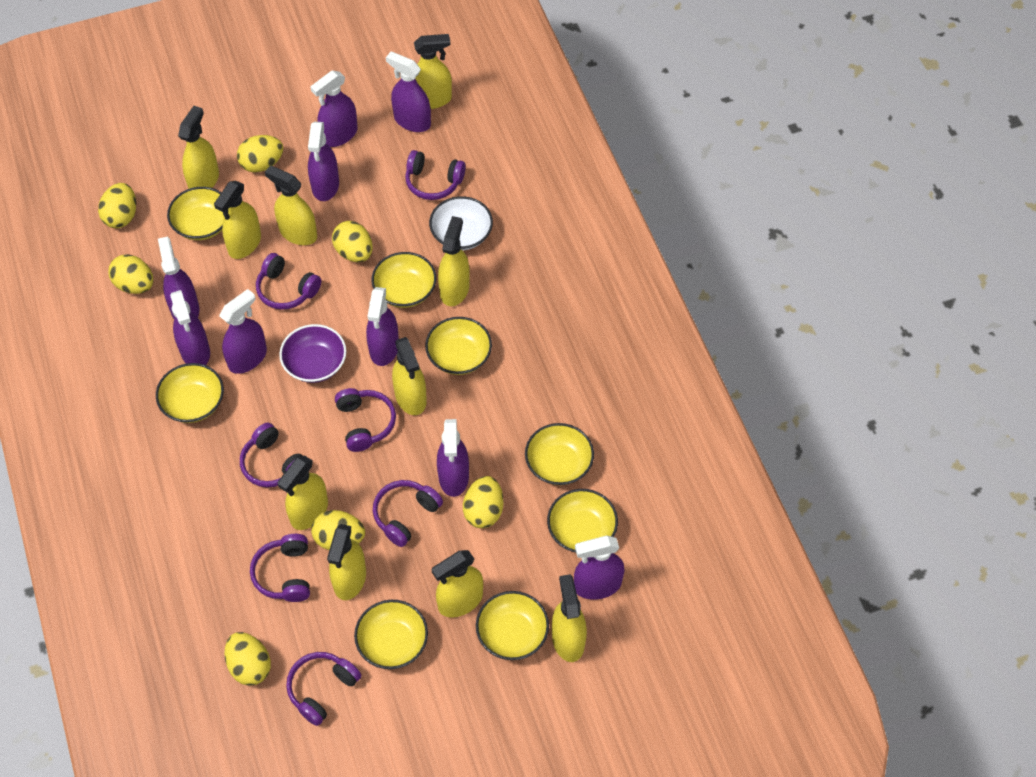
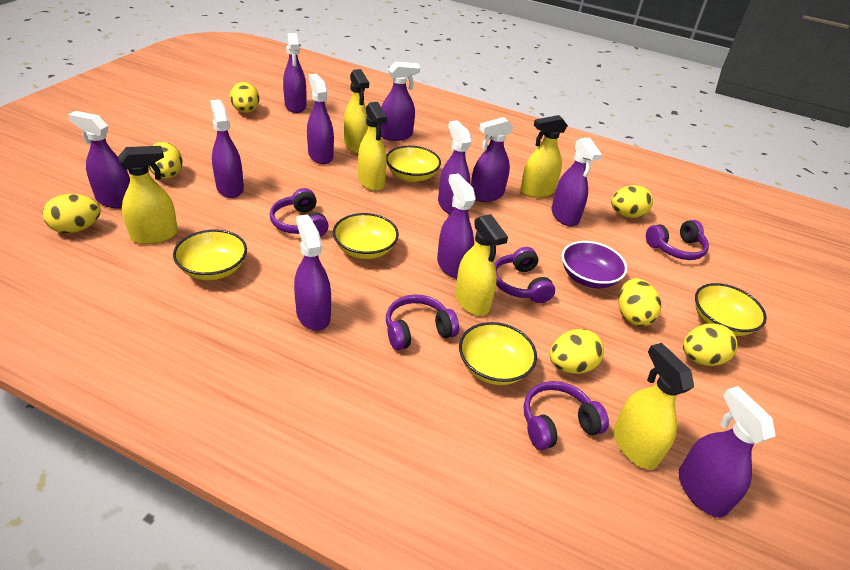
purple headphones: 7 -> 5
purple spray bottle: 9 -> 11
white bowl: 1 -> 0
yellow bowl: 8 -> 5
yellow spray bottle: 10 -> 6

